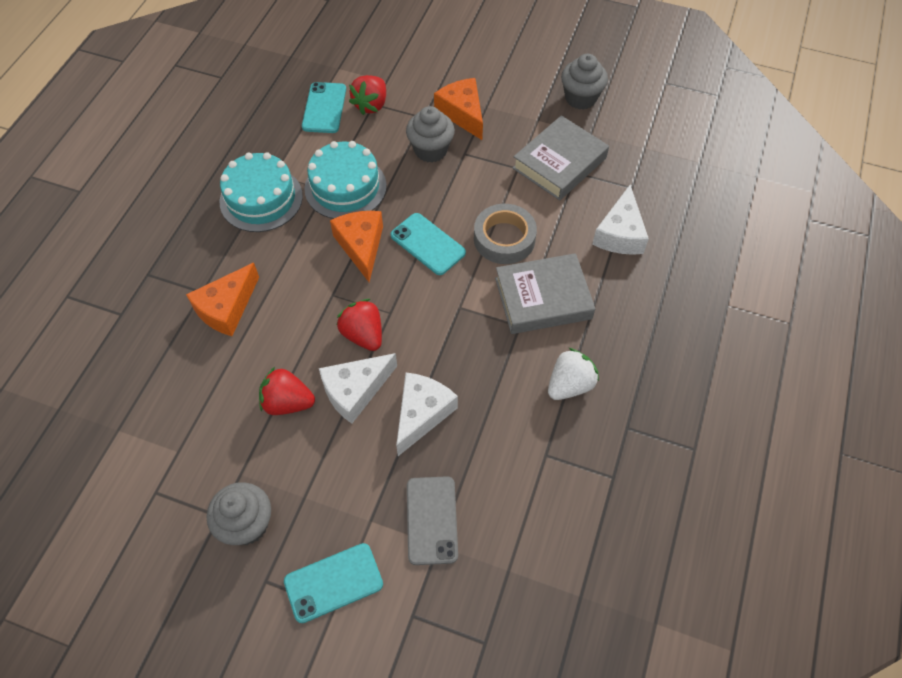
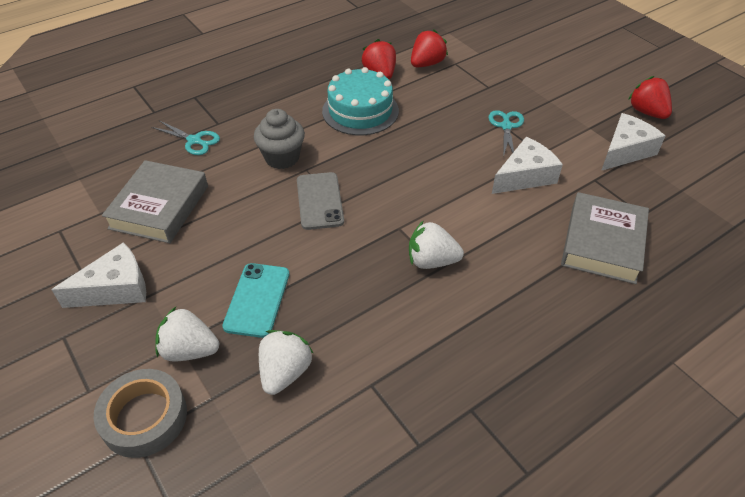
grey cupcake: 3 -> 1
orange cheese: 3 -> 0
turquoise cake: 2 -> 1
turquoise phone: 3 -> 1
turquoise scissors: 0 -> 2
white strawberry: 1 -> 3

